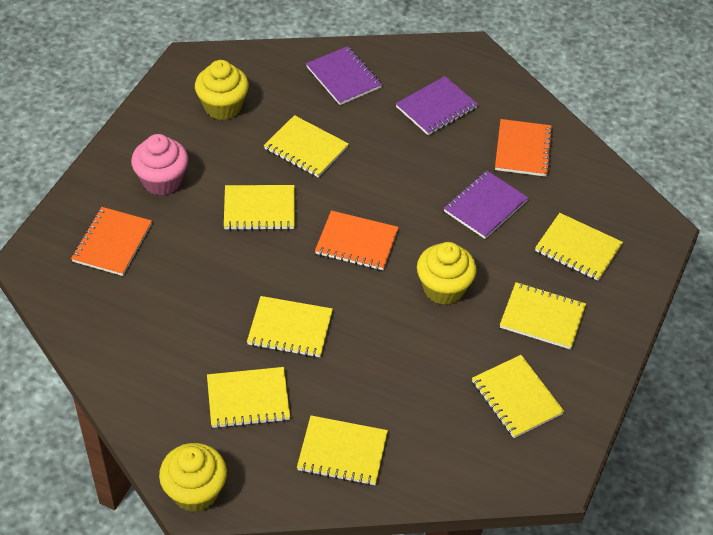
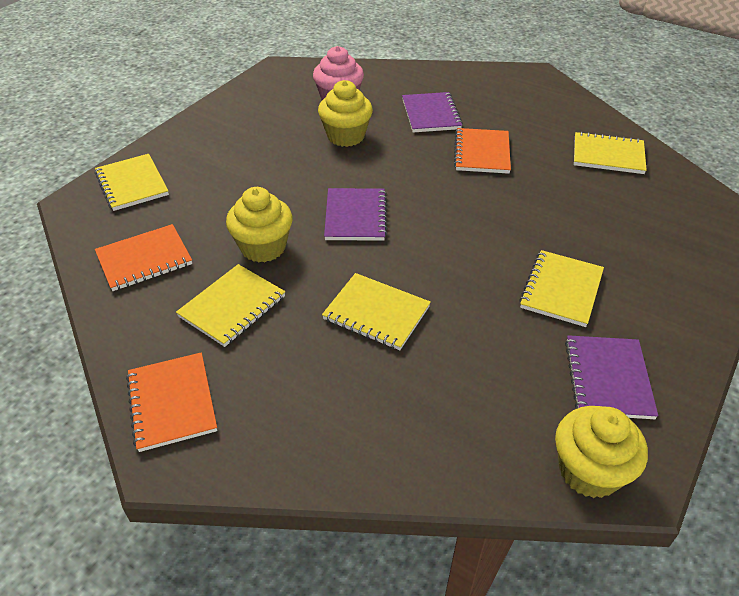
yellow notebook: 8 -> 5

